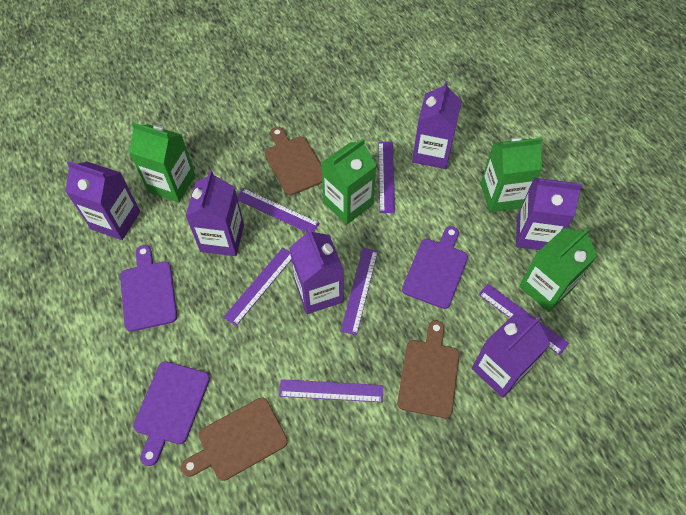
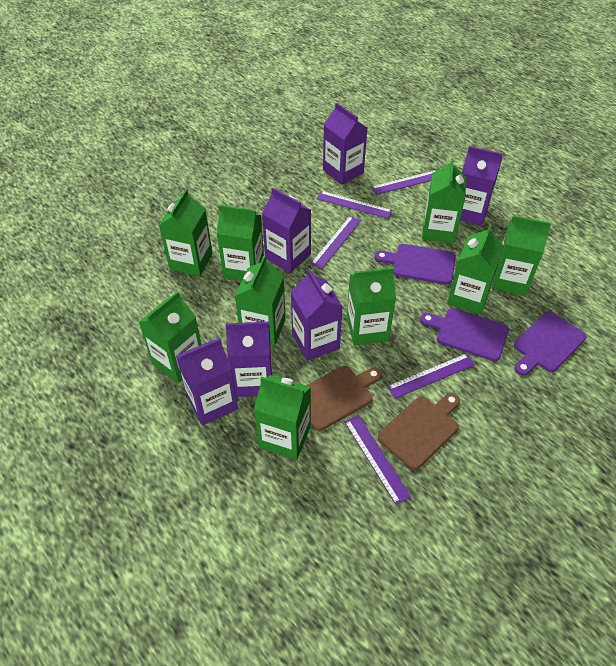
brown cutting board: 3 -> 2
green carton: 4 -> 9
purple ruler: 6 -> 5

